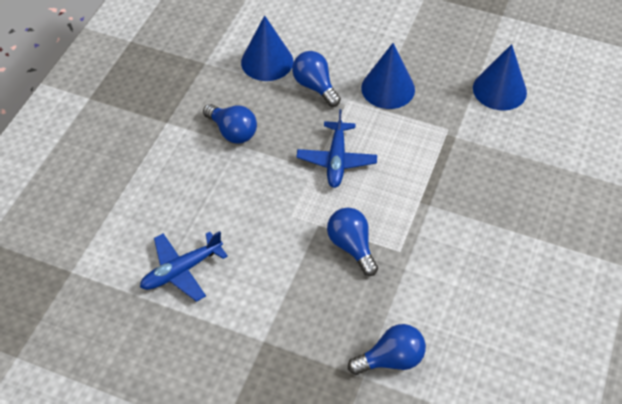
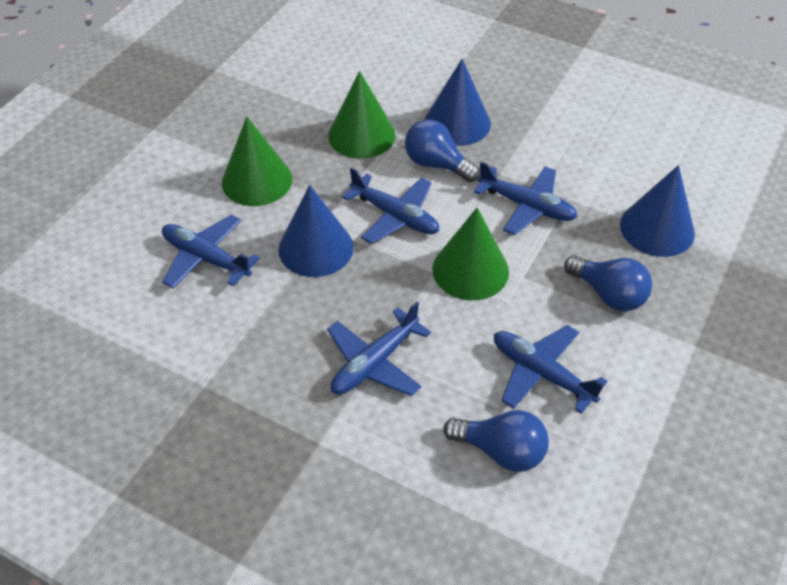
blue light bulb: 4 -> 3
blue plane: 2 -> 5
green cone: 0 -> 3

